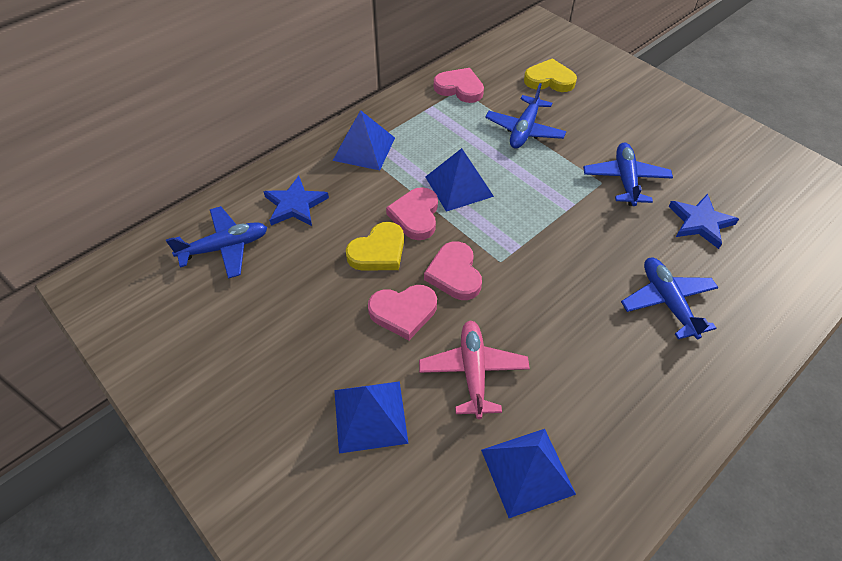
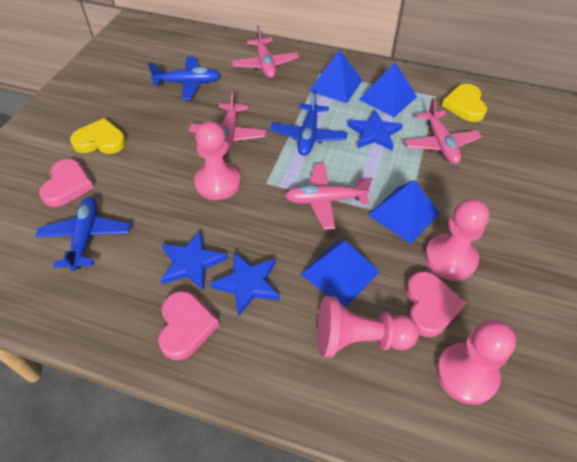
blue plane: 4 -> 3
blue star: 2 -> 3
pink heart: 4 -> 3
pink pawn: 0 -> 4
pink plane: 1 -> 4

